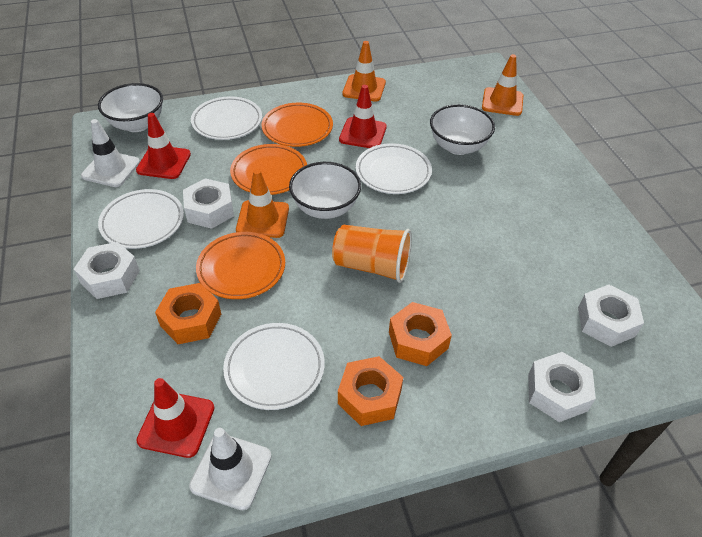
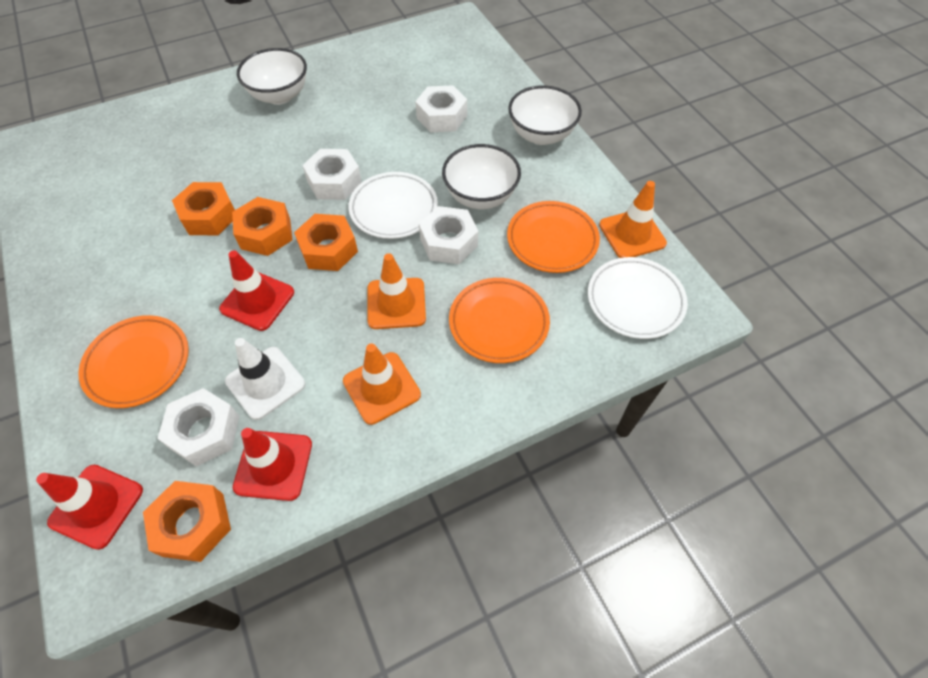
orange cup: 1 -> 0
orange nut: 3 -> 4
white plate: 4 -> 2
white traffic cone: 2 -> 1

